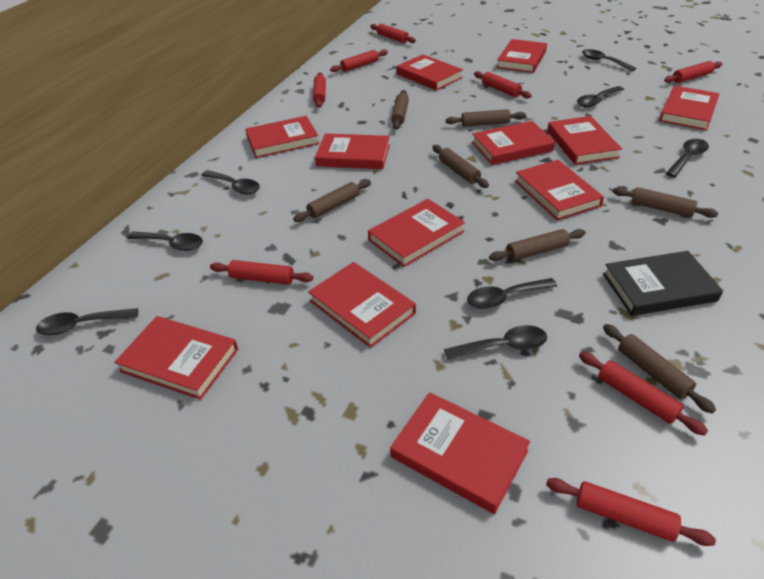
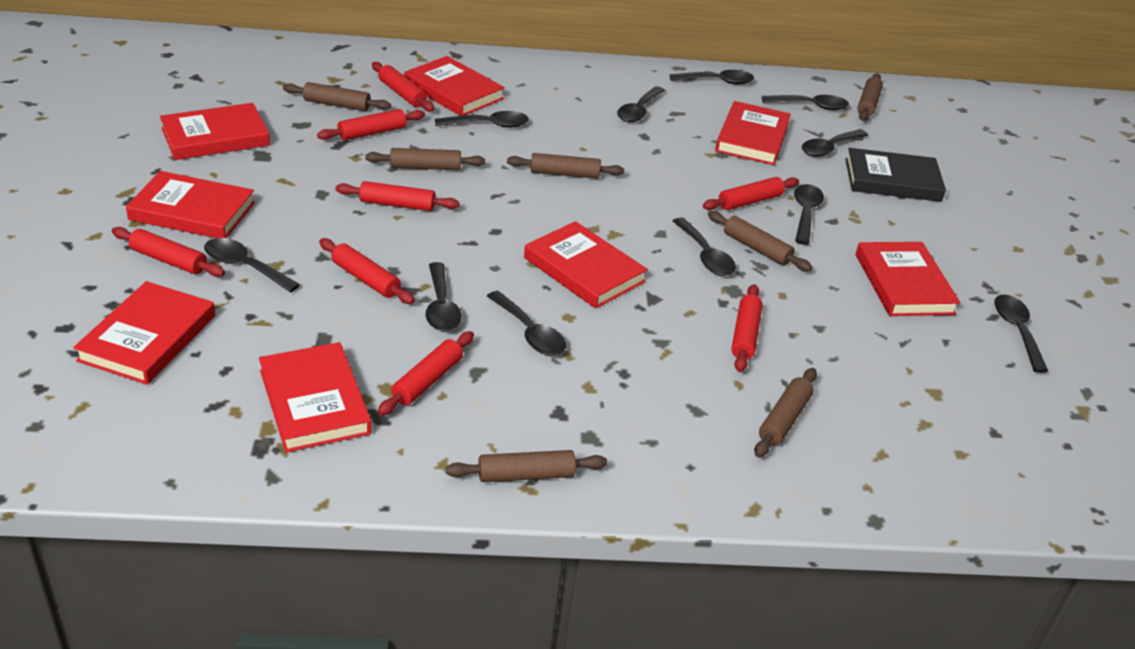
black spoon: 8 -> 11
red book: 12 -> 8

